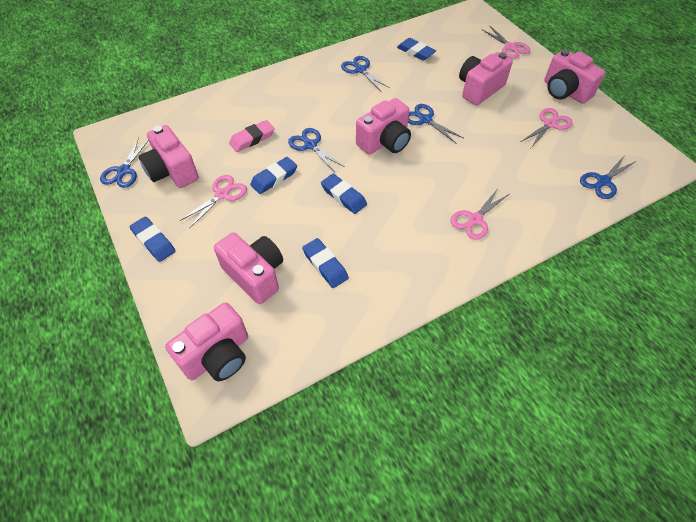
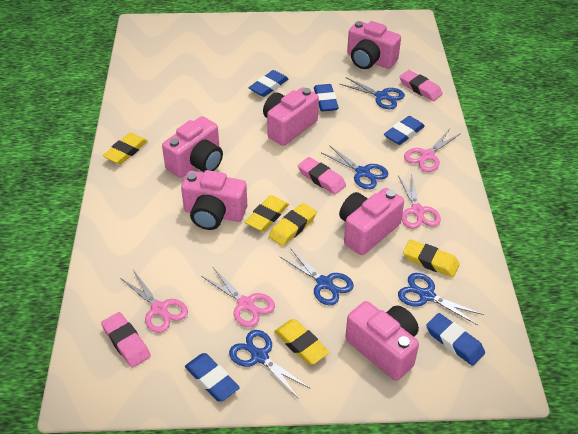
pink eraser: 1 -> 3
yellow eraser: 0 -> 5

